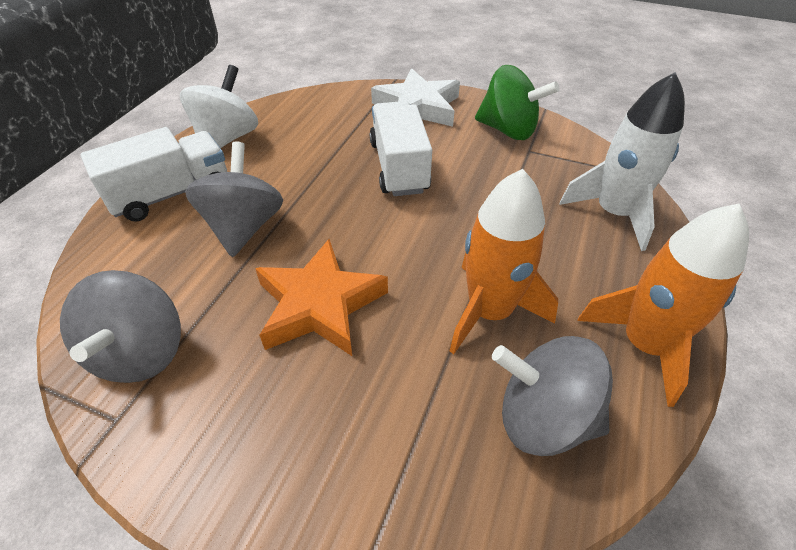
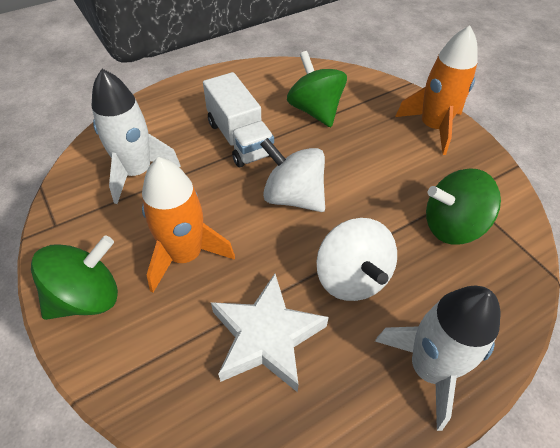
green spinning top: 1 -> 3
grey spinning top: 3 -> 0
orange star: 1 -> 0
white rocket: 1 -> 2
white spinning top: 1 -> 2
white truck: 2 -> 1

